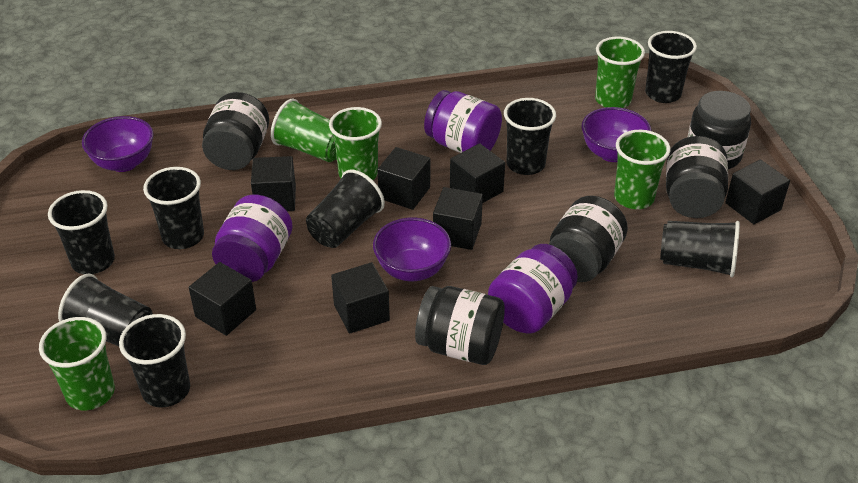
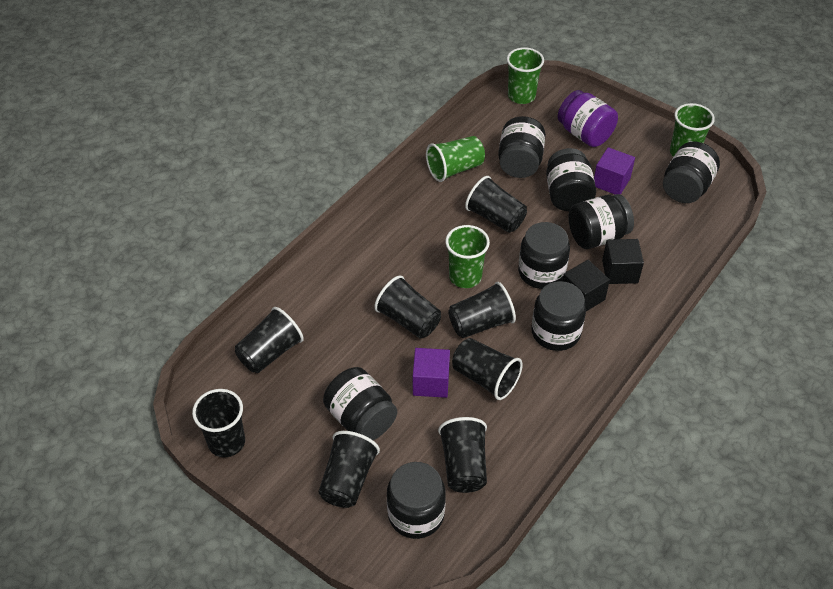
black cube: 7 -> 2
black jar: 5 -> 8
green cup: 5 -> 4
purple bowl: 3 -> 0
purple cube: 0 -> 2
purple jar: 3 -> 1

